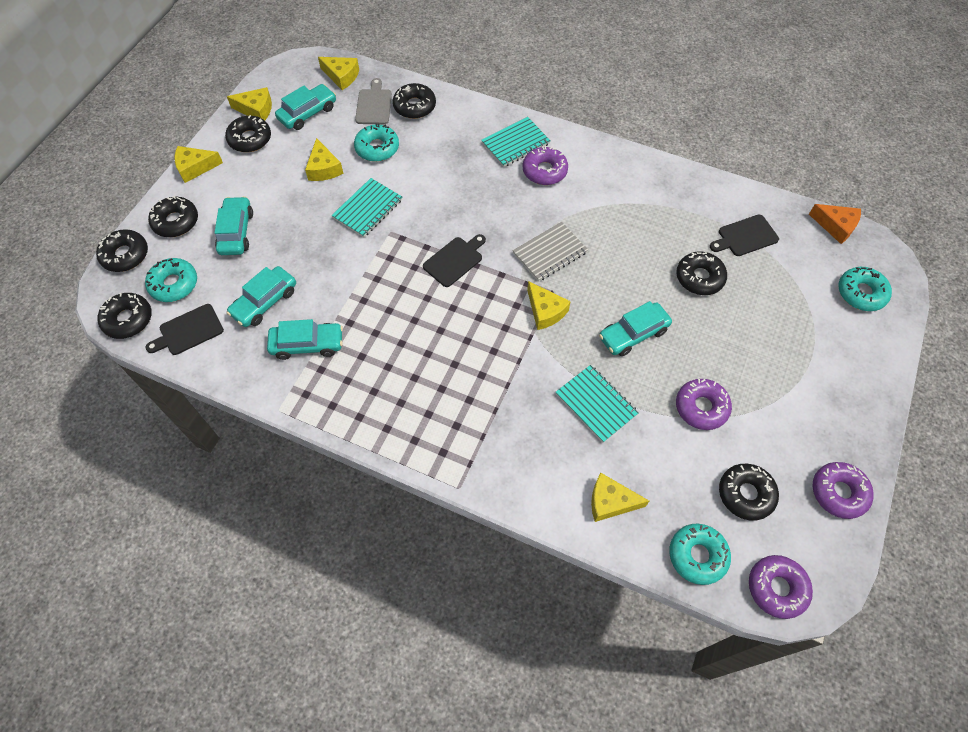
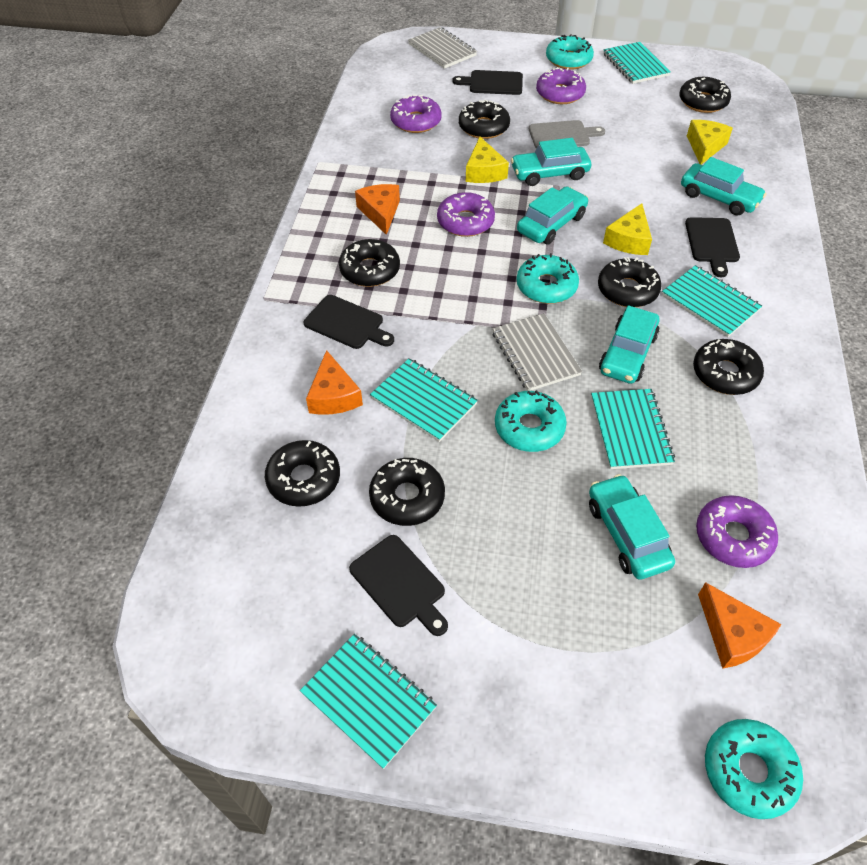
black cutting board: 3 -> 4
grey notebook: 1 -> 2
orange cheese: 1 -> 3
turquoise notebook: 3 -> 5
yellow cheese: 6 -> 3

